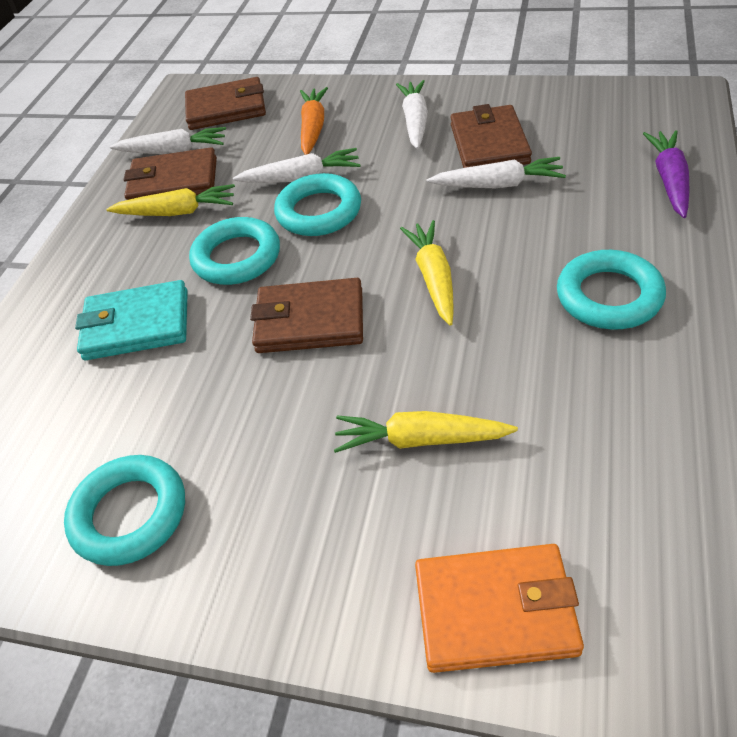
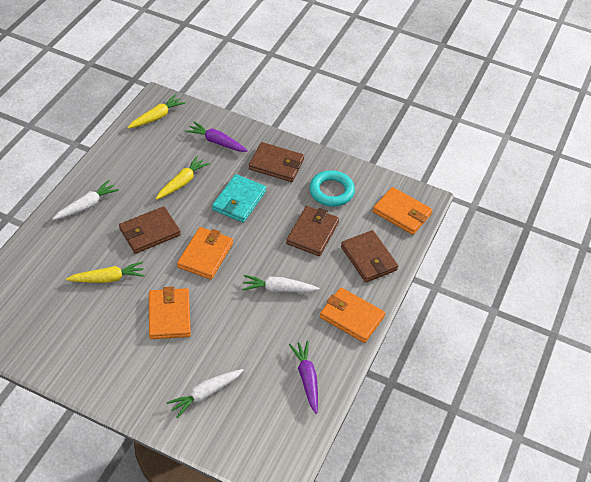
orange carrot: 1 -> 0
orange wallet: 1 -> 4
purple carrot: 1 -> 2
turquoise ring: 4 -> 1
white carrot: 4 -> 3

